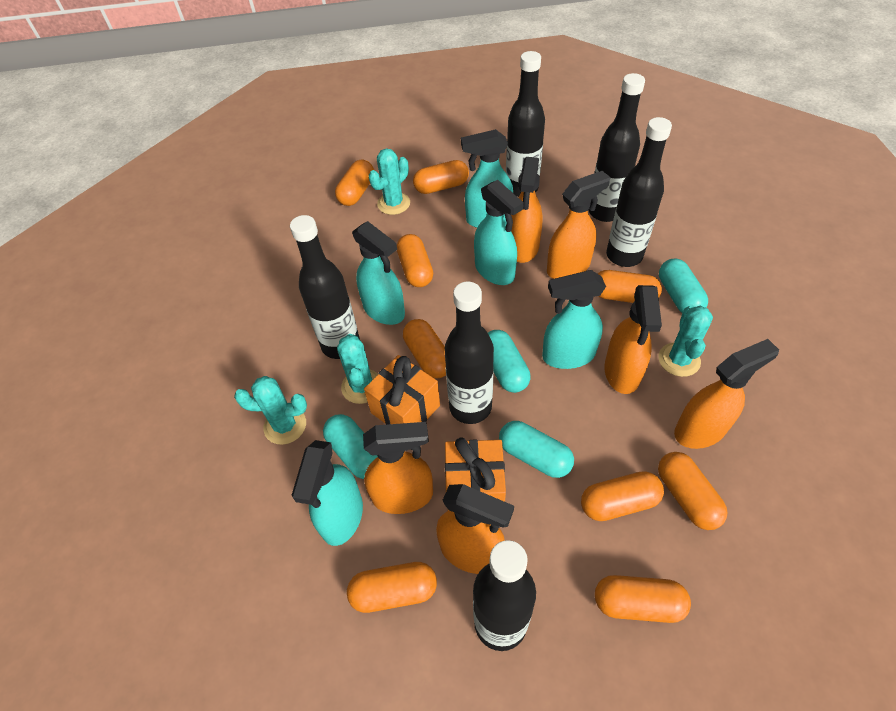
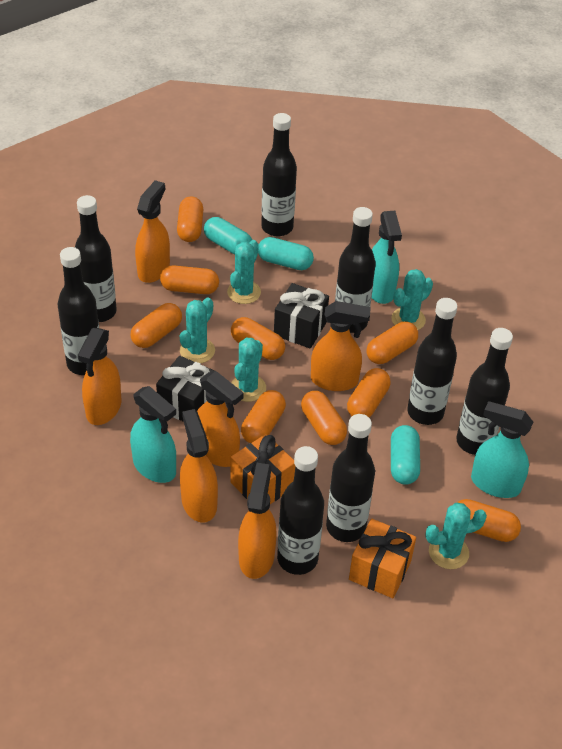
black bottle: 6 -> 8
black gift: 0 -> 2
turquoise cactus: 4 -> 5
turquoise capsule: 4 -> 3
turquoise spray bottle: 5 -> 3

